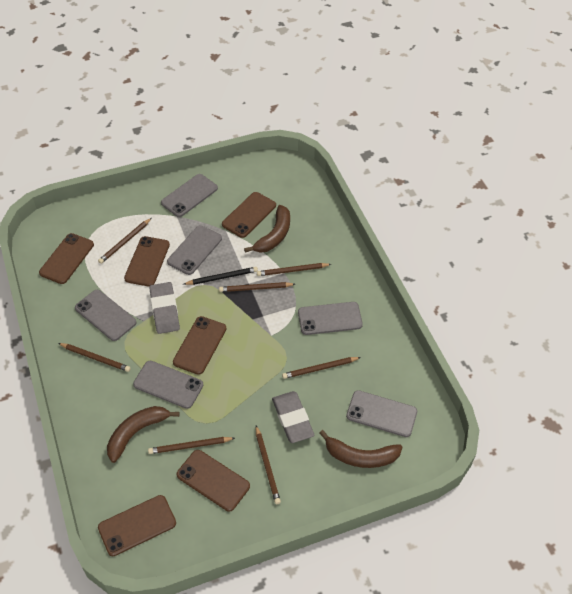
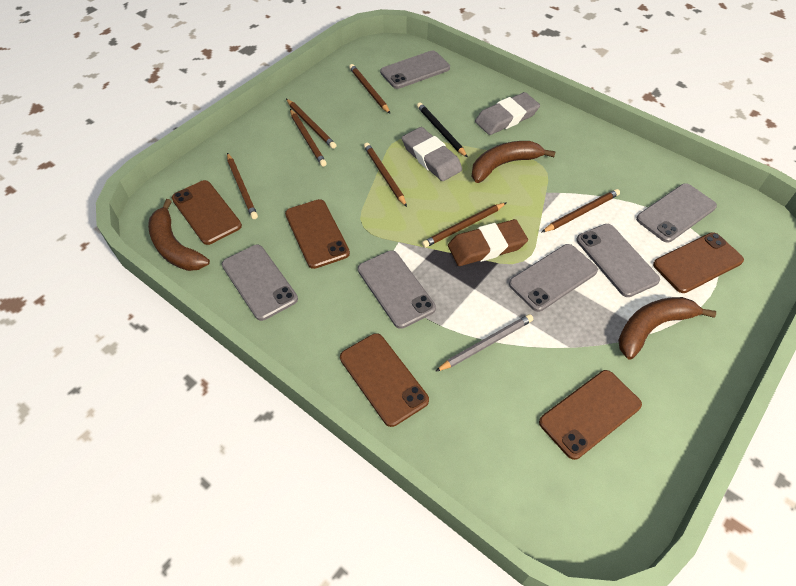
brown eraser: 0 -> 1
brown phone: 6 -> 5
grey pencil: 0 -> 1

